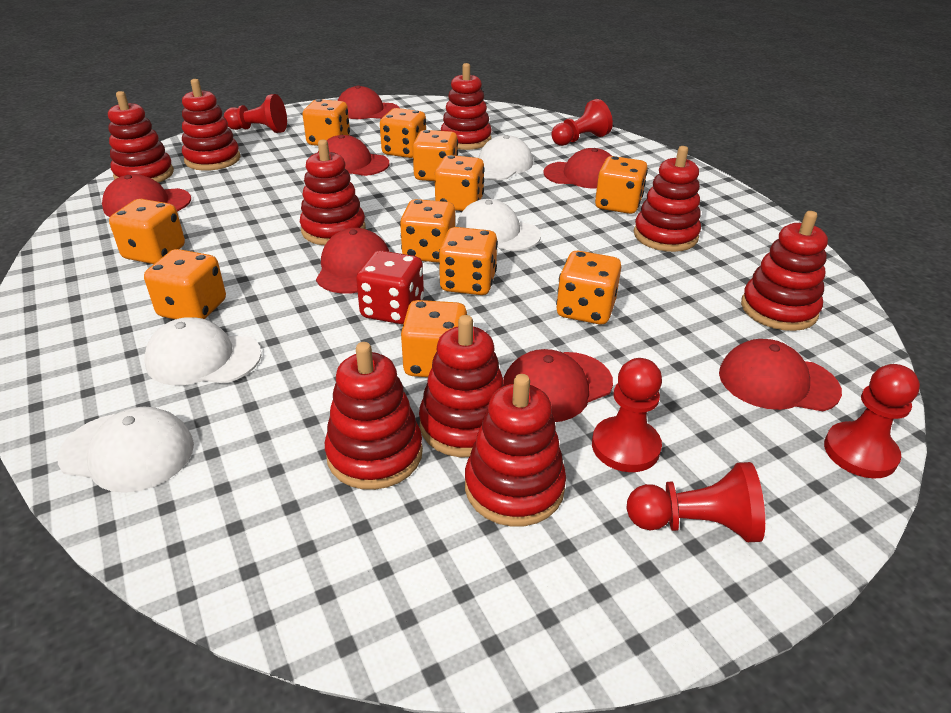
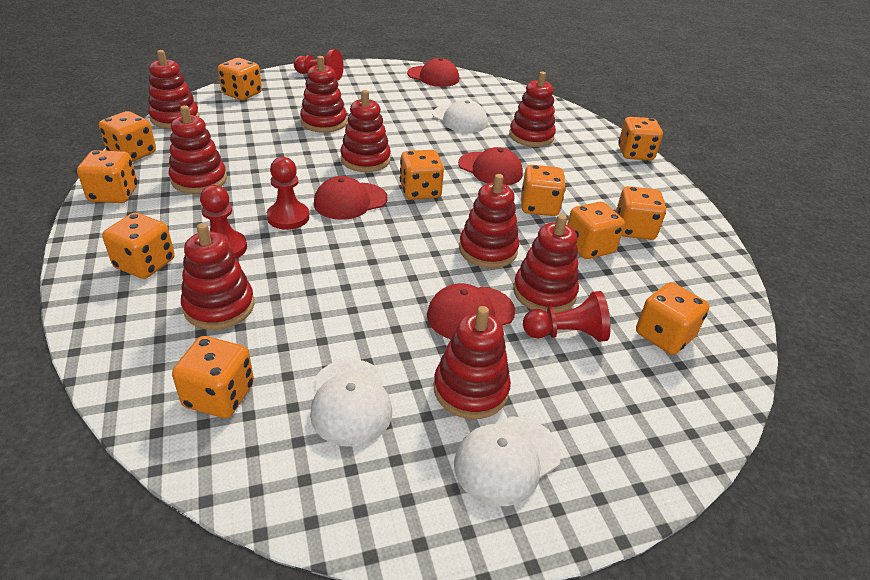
red cap: 7 -> 4
red dice: 1 -> 0
red pawn: 5 -> 4
white cap: 4 -> 3

